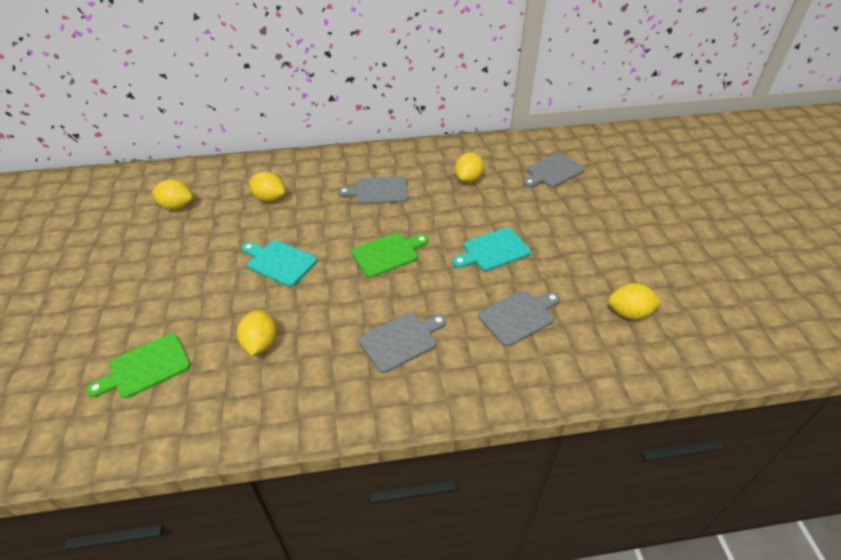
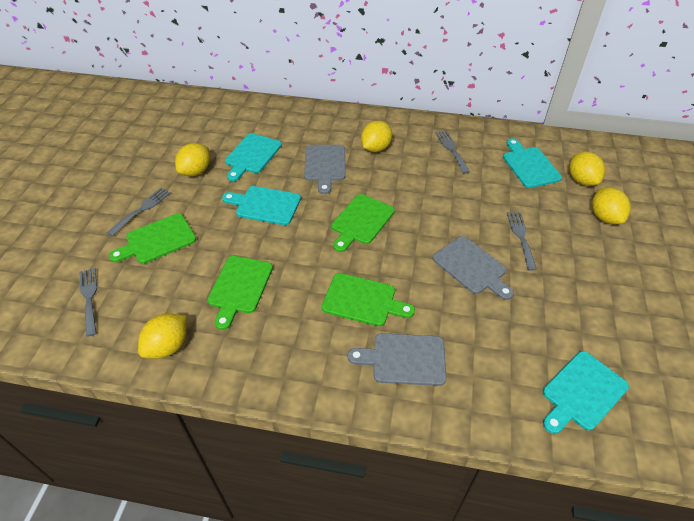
green cutting board: 2 -> 4
grey cutting board: 4 -> 3
grey fork: 0 -> 4
turquoise cutting board: 2 -> 4

